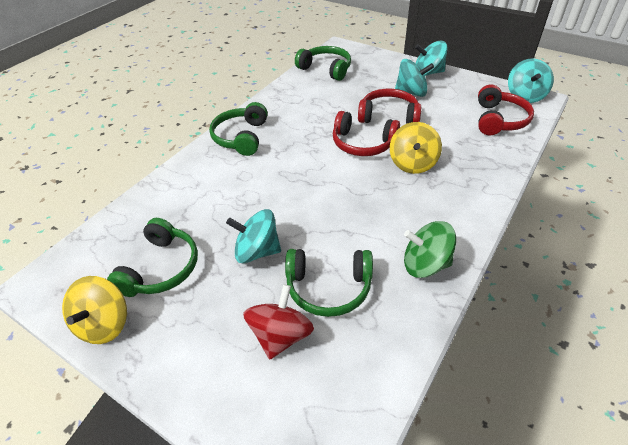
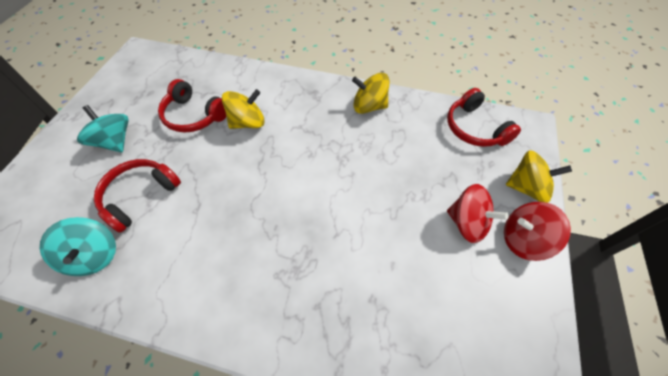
green headphones: 4 -> 0
green spinning top: 1 -> 0
red spinning top: 1 -> 2
turquoise spinning top: 4 -> 2
yellow spinning top: 2 -> 3

